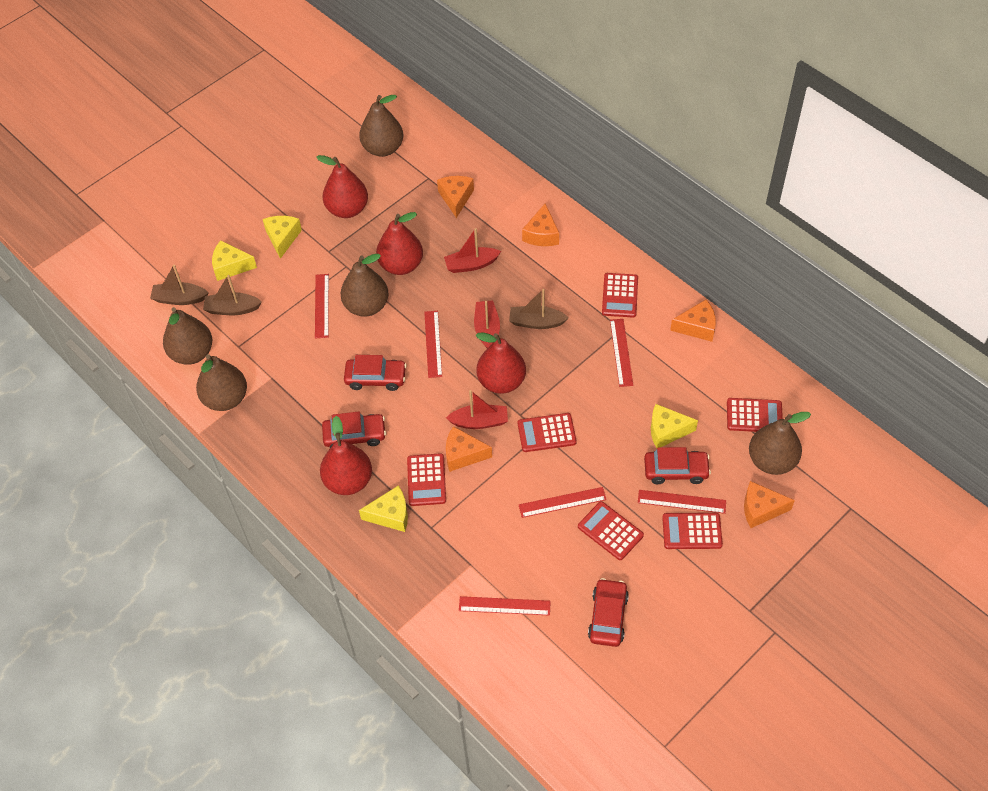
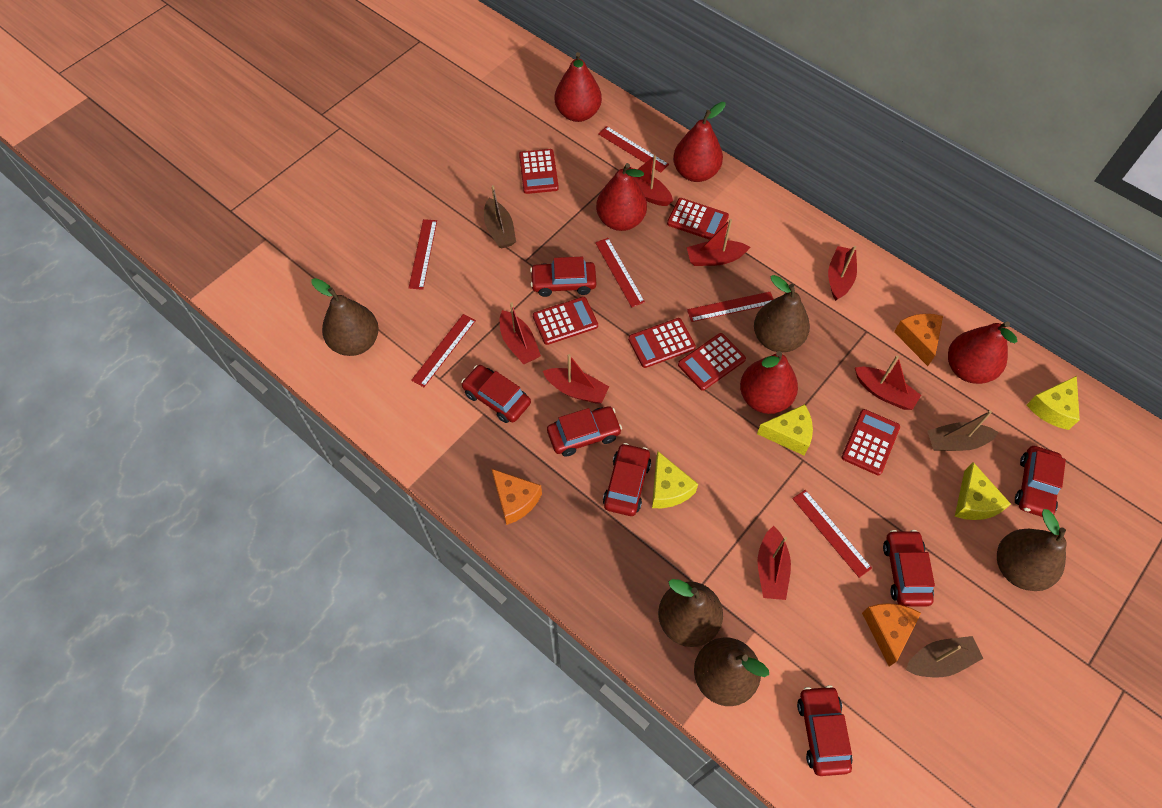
orange cheese: 5 -> 3
red boat: 3 -> 7
red car: 4 -> 7
red pear: 4 -> 5

